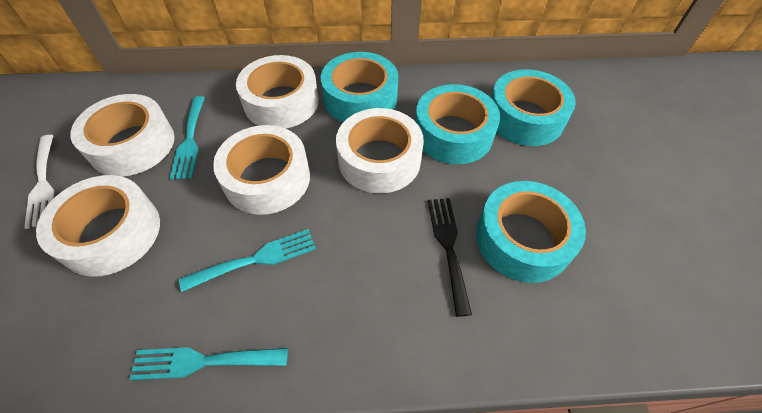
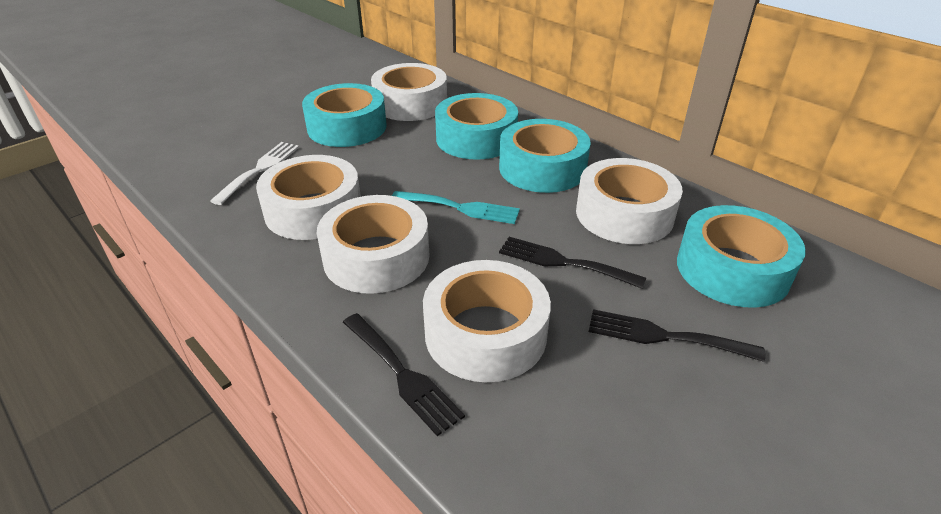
black fork: 1 -> 3
turquoise fork: 3 -> 1

